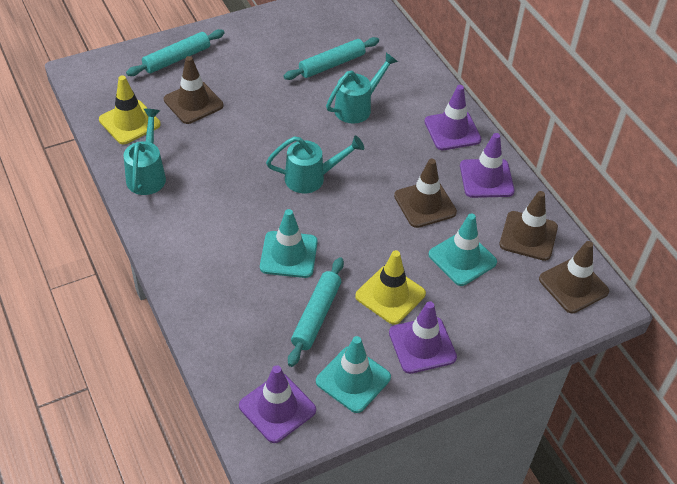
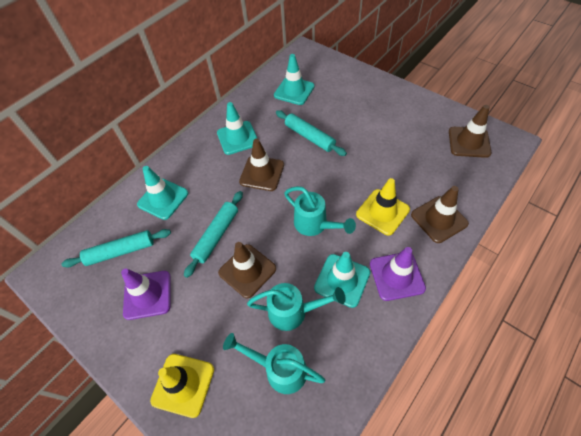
purple traffic cone: 4 -> 2
turquoise traffic cone: 3 -> 4

